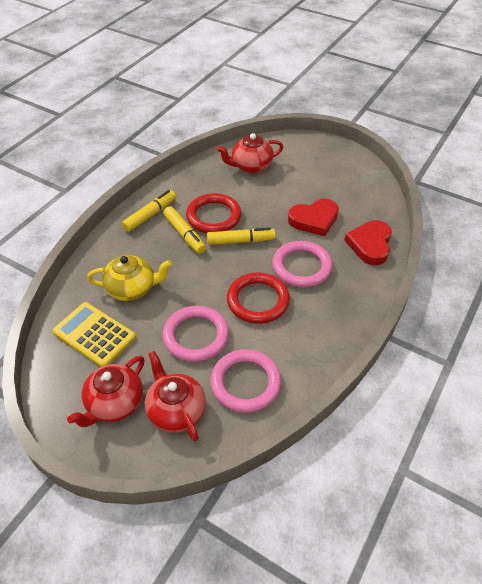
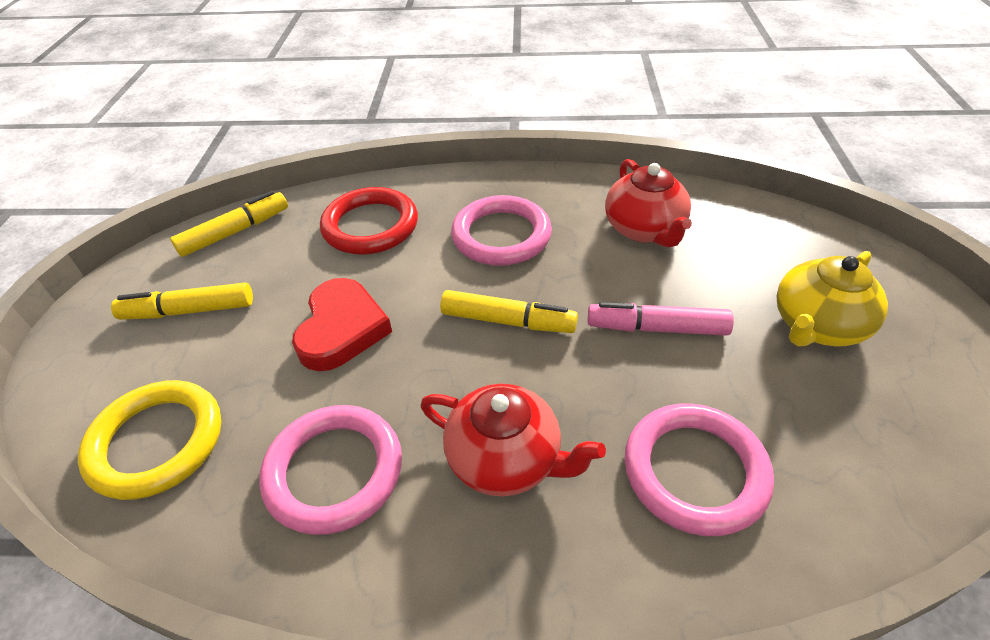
pink marker: 0 -> 1
red heart: 2 -> 1
red ring: 2 -> 1
red teapot: 3 -> 2
yellow calculator: 1 -> 0
yellow ring: 0 -> 1

